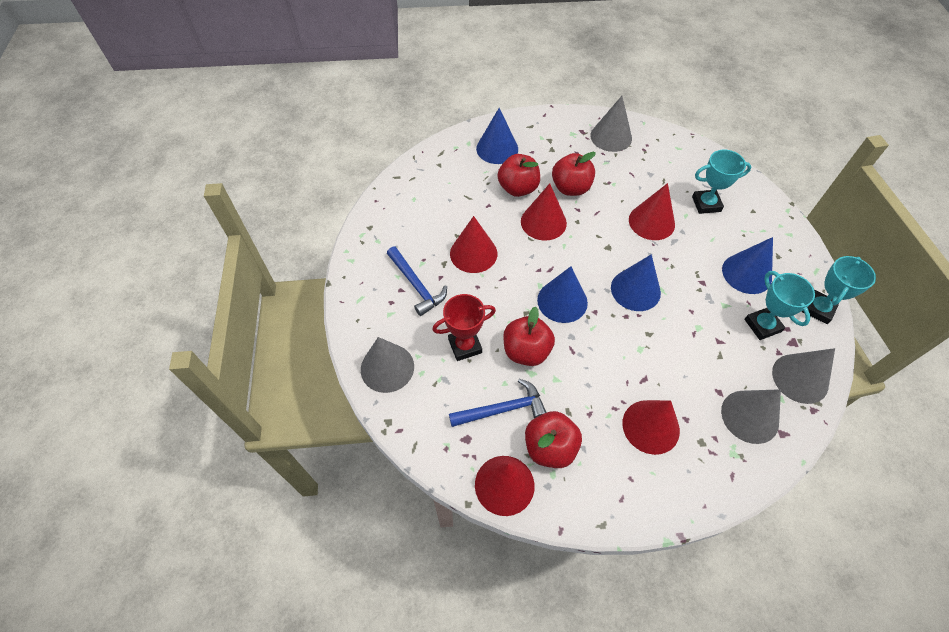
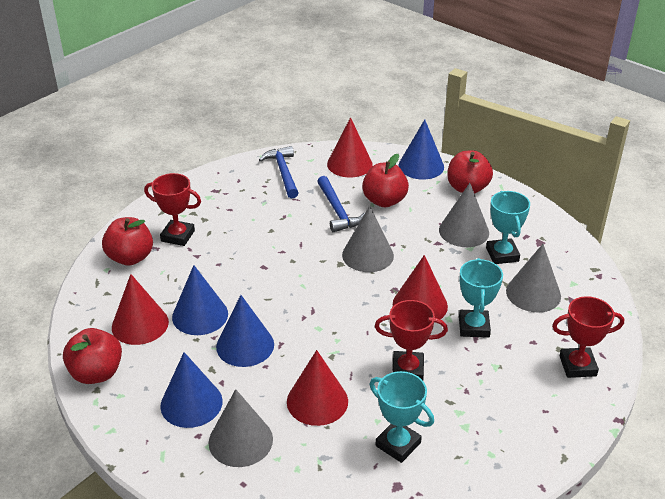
red cone: 5 -> 4
red trophy: 1 -> 3

